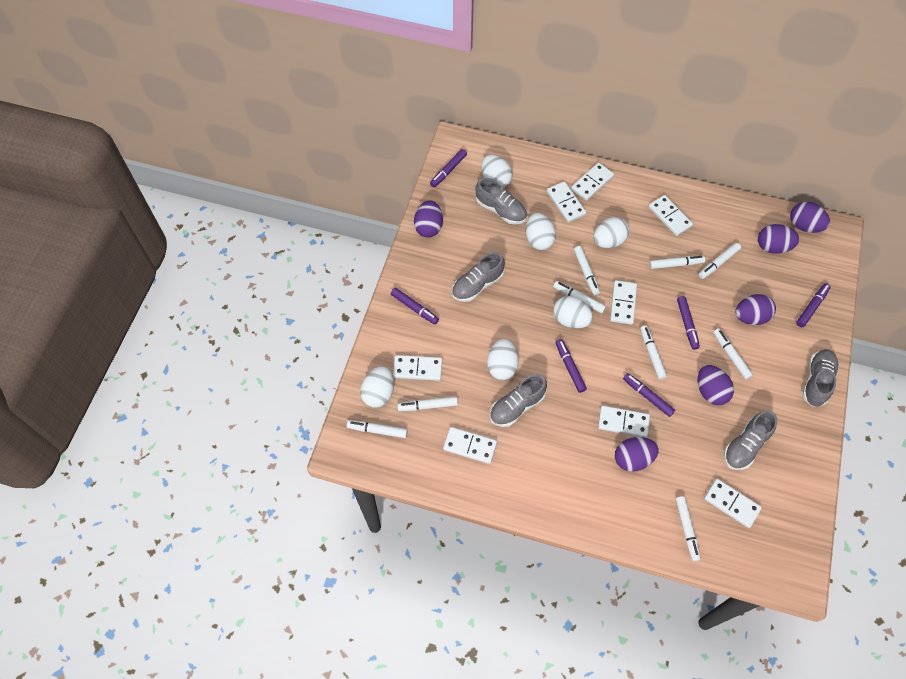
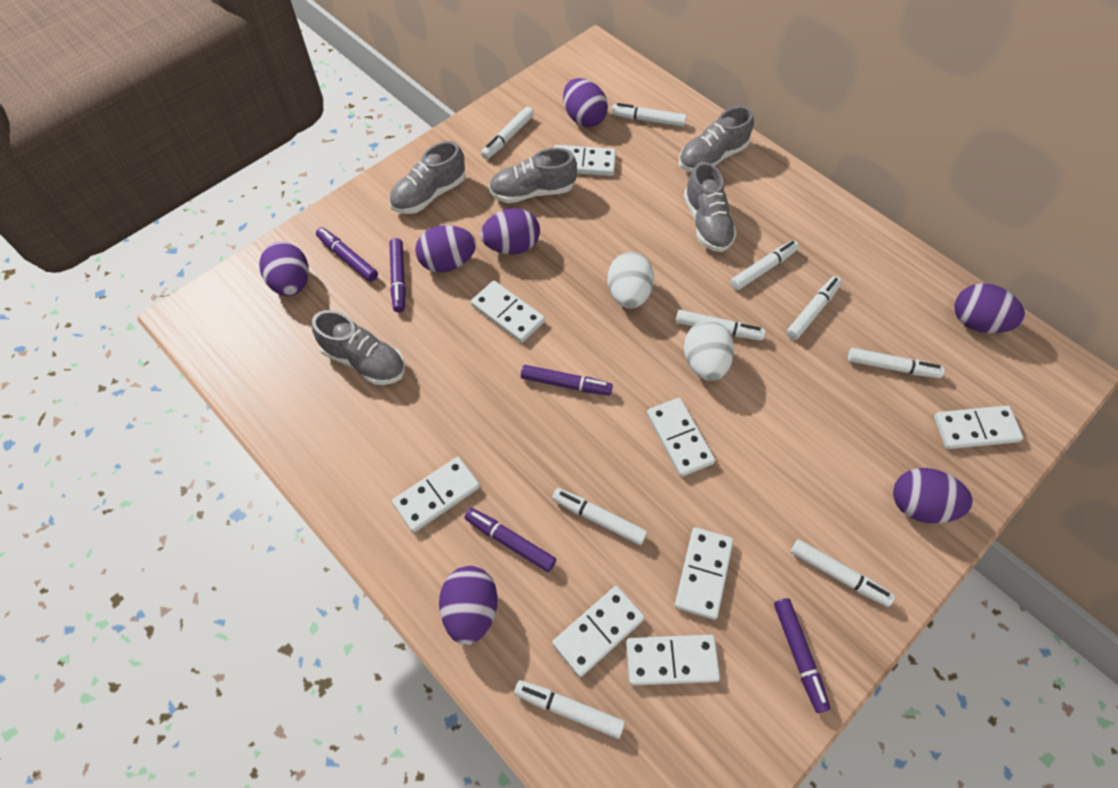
purple egg: 6 -> 7
purple marker: 6 -> 5
white egg: 6 -> 2

